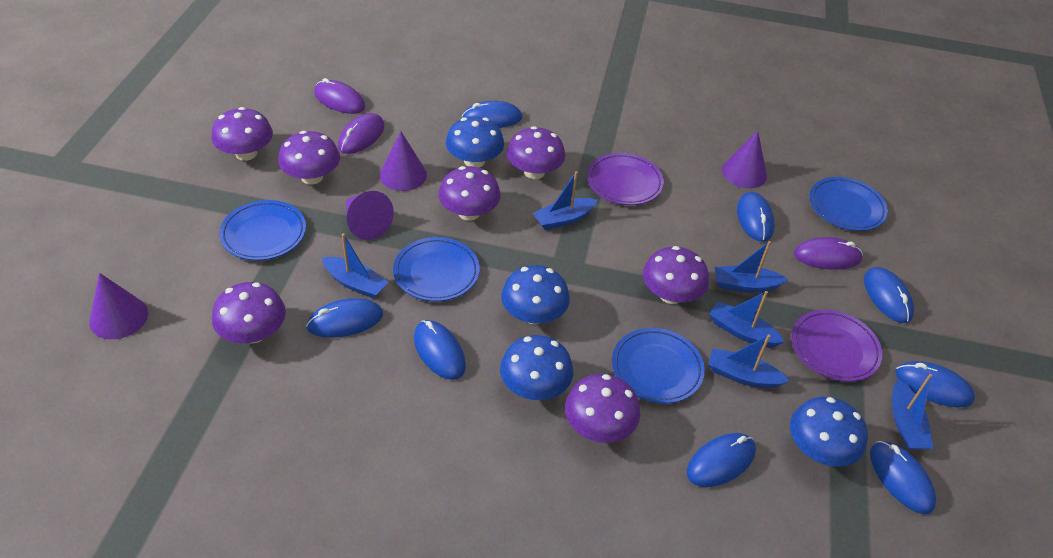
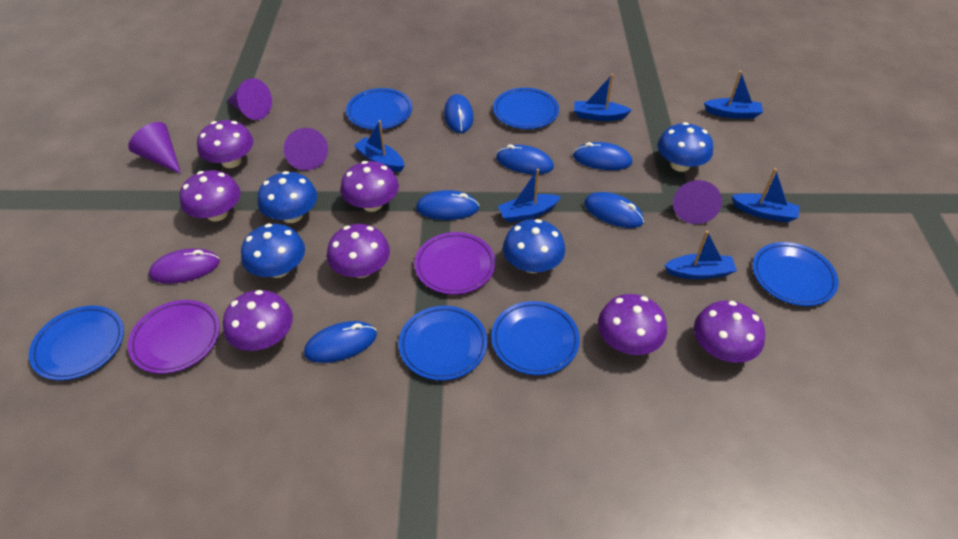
blue mouse: 8 -> 6
blue plate: 4 -> 6
purple mouse: 3 -> 1

